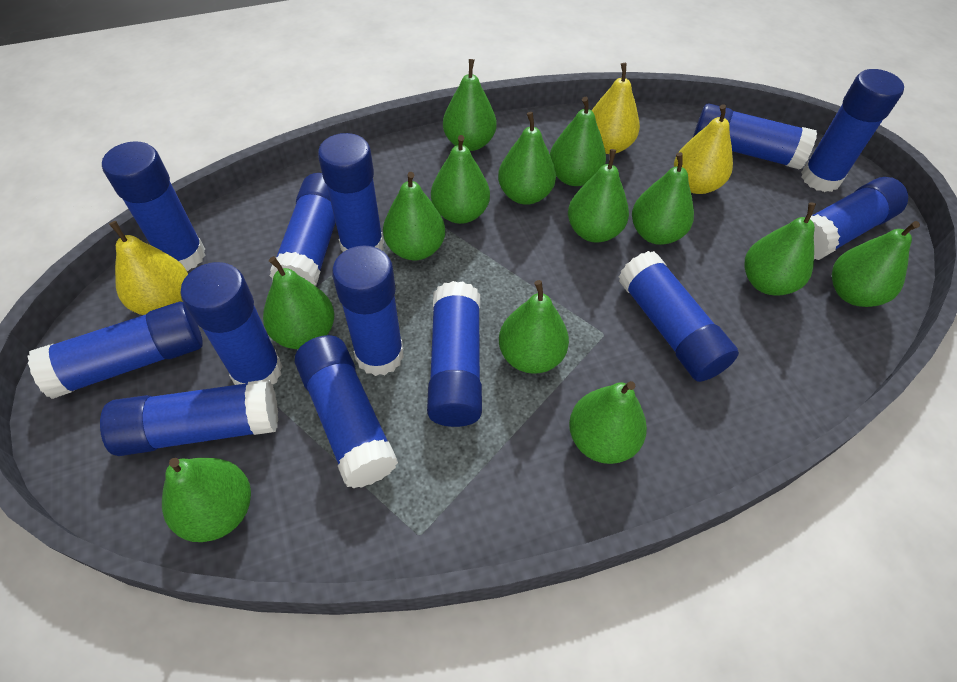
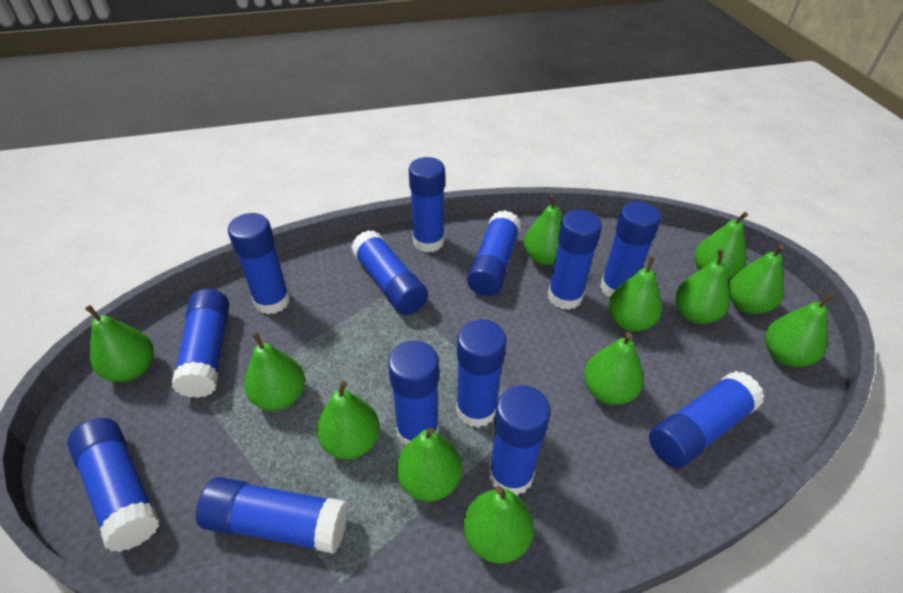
green pear: 13 -> 12
yellow pear: 3 -> 0

